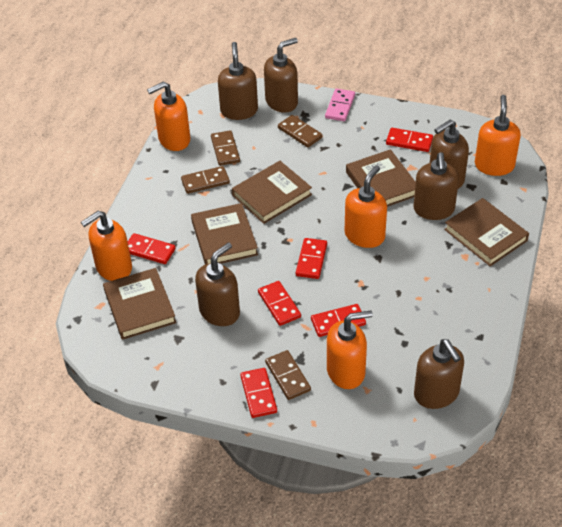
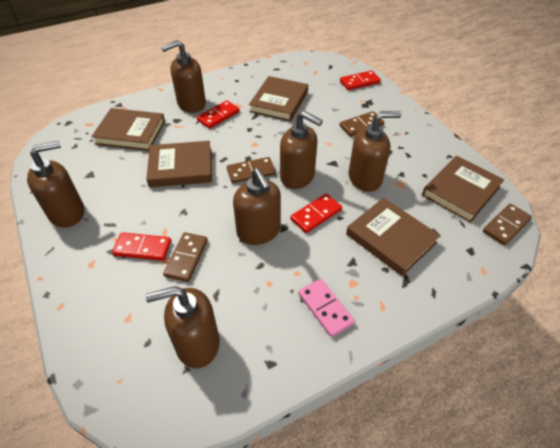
orange soap dispenser: 5 -> 0
red domino: 6 -> 4

